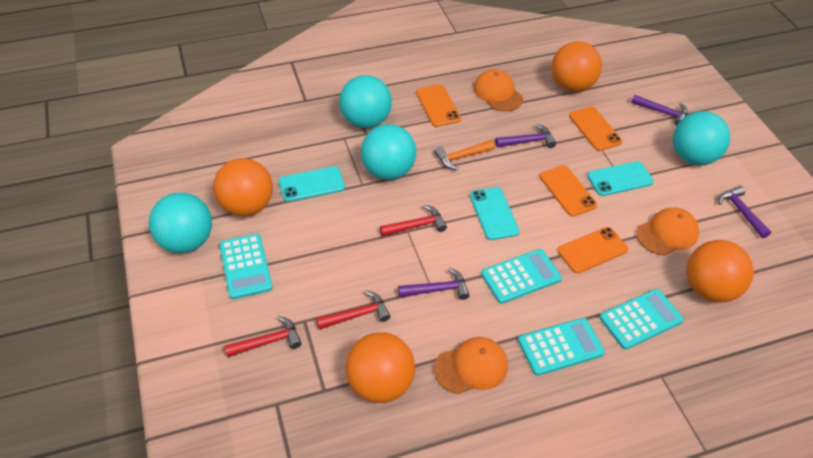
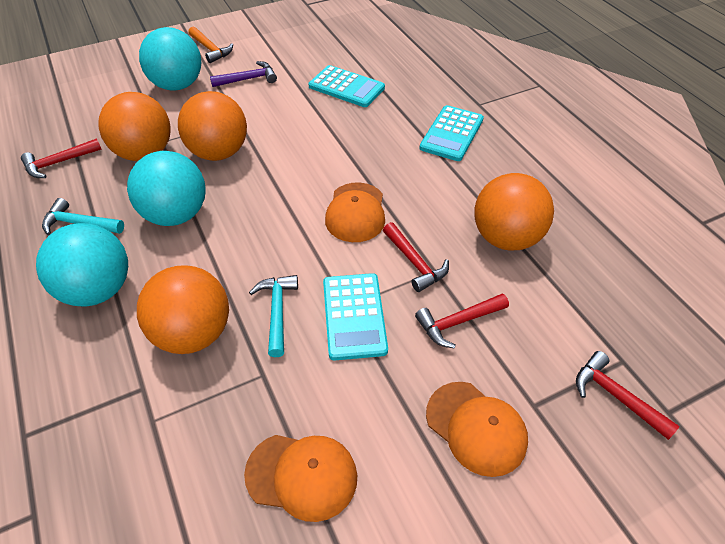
orange phone: 4 -> 0
purple hammer: 4 -> 1
red hammer: 3 -> 4
turquoise ball: 4 -> 3
turquoise calculator: 4 -> 3
turquoise hammer: 0 -> 2
turquoise phone: 3 -> 0

